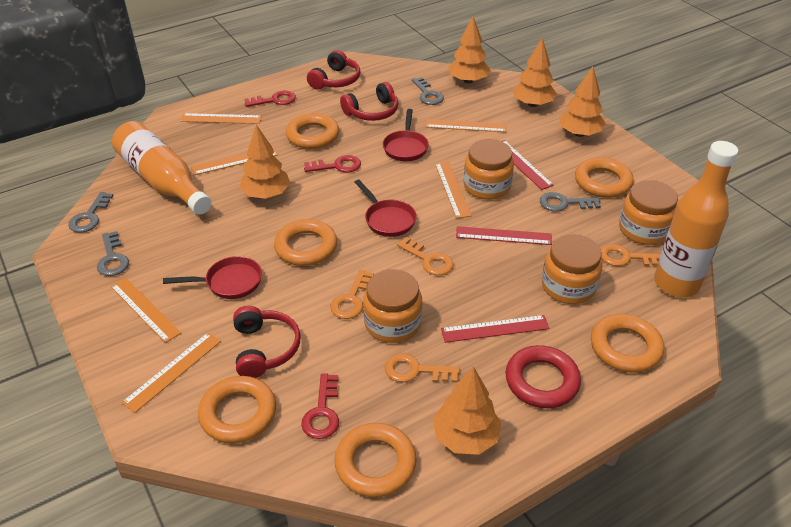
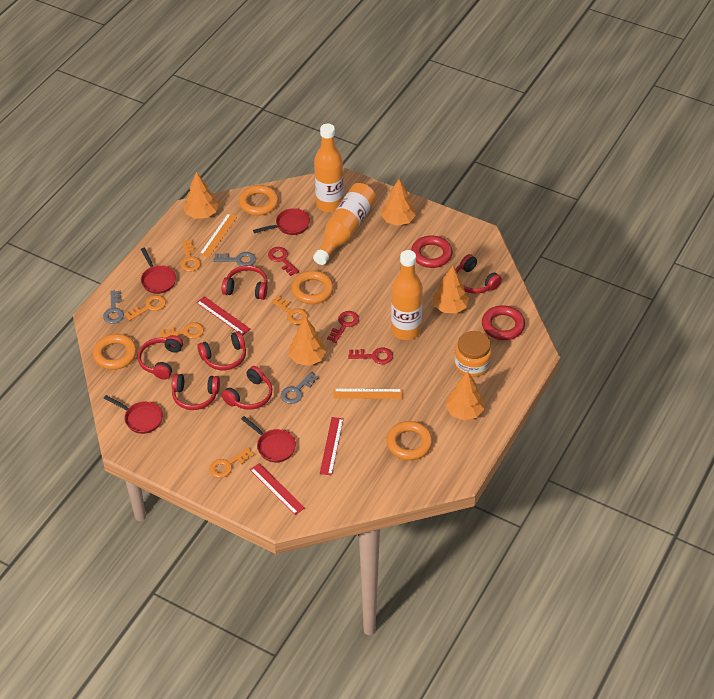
grey key: 4 -> 3
orange bottle: 2 -> 3
orange jar: 4 -> 1
orange key: 4 -> 5
orange ring: 6 -> 4
orange ruler: 6 -> 2
red headphones: 3 -> 6
red pan: 3 -> 4
red ring: 1 -> 2

